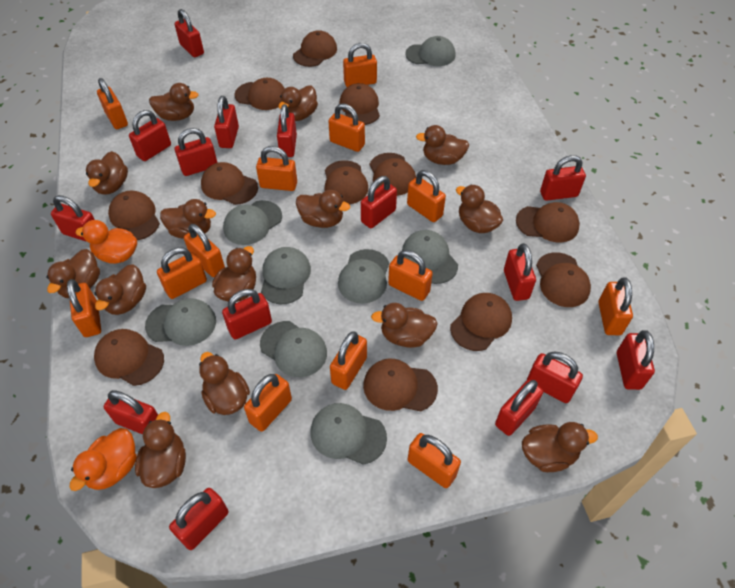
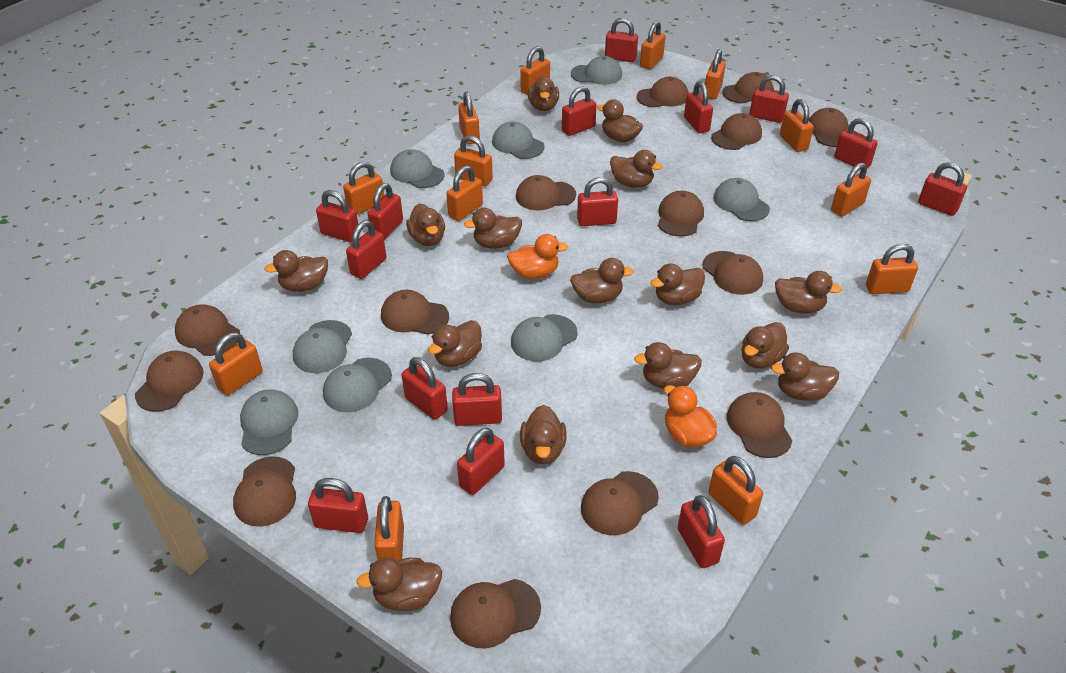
brown cap: 12 -> 14
brown duck: 14 -> 15

